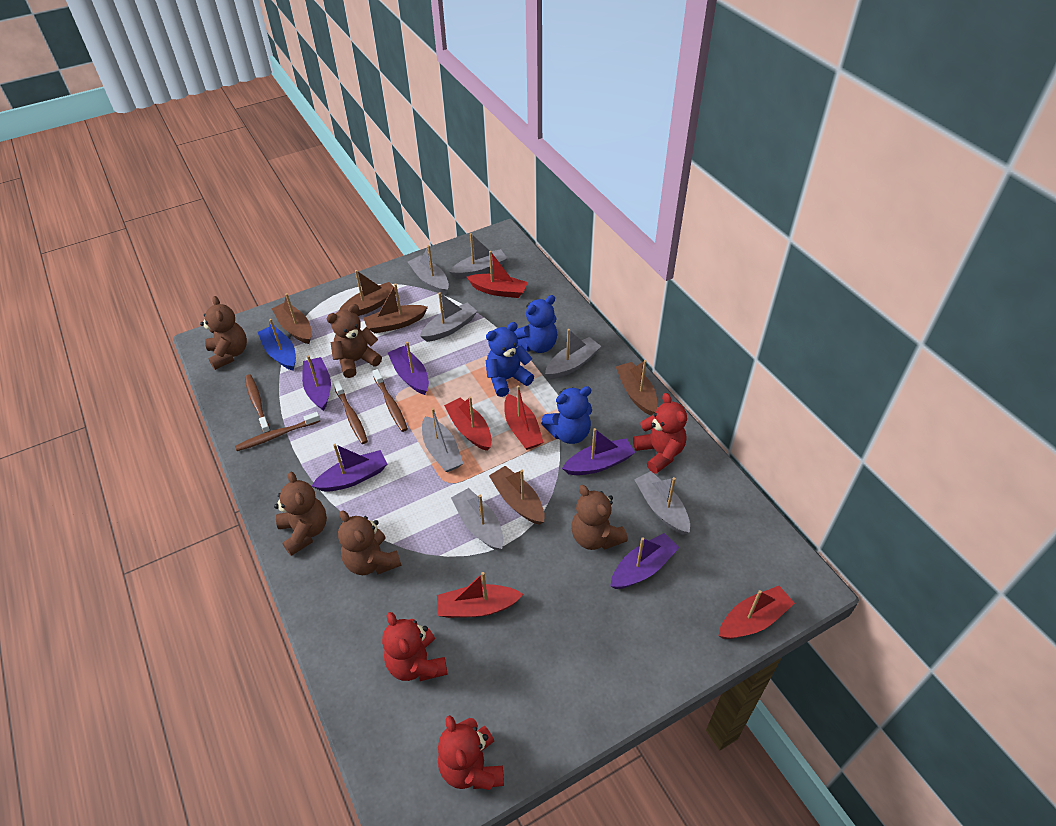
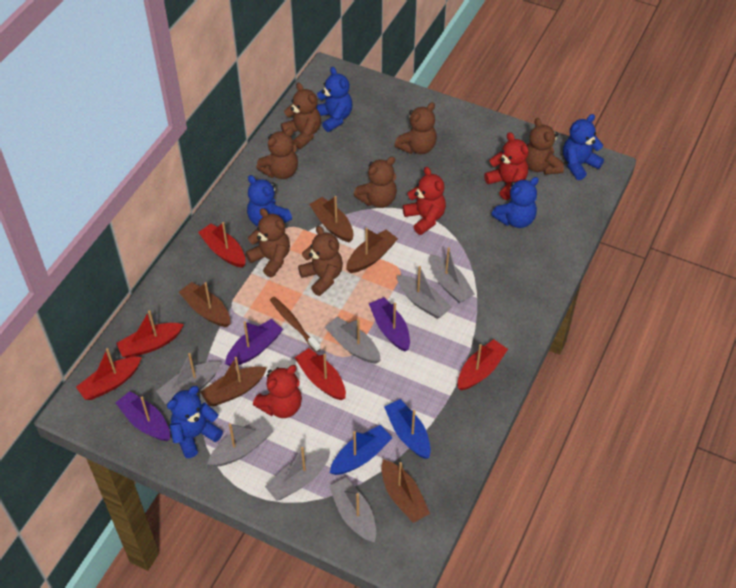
blue boat: 1 -> 2
blue teddy bear: 3 -> 5
brown teddy bear: 5 -> 7
brown toothbrush: 4 -> 1
purple boat: 5 -> 3

